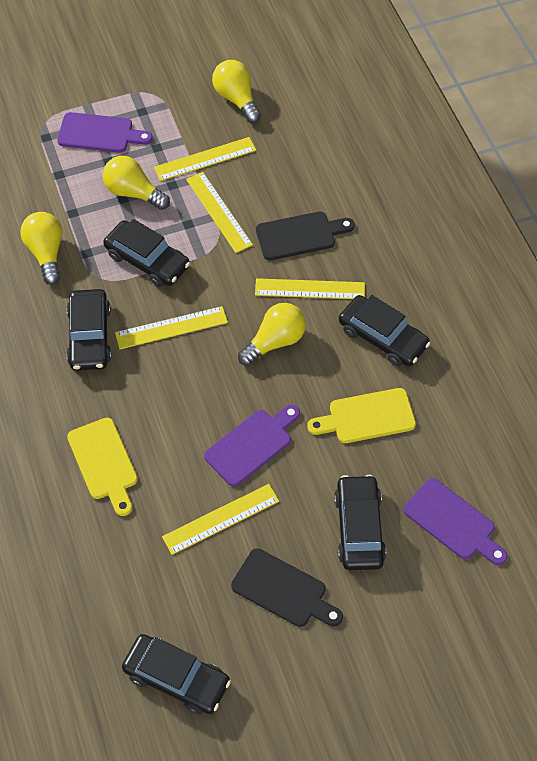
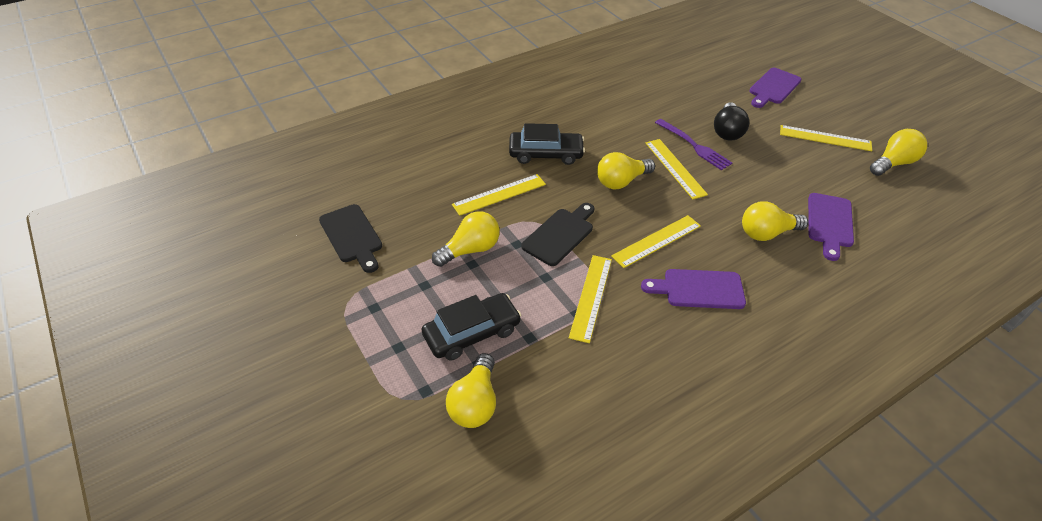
black car: 5 -> 2
black light bulb: 0 -> 1
purple fork: 0 -> 1
yellow cutting board: 2 -> 0
yellow light bulb: 4 -> 5

